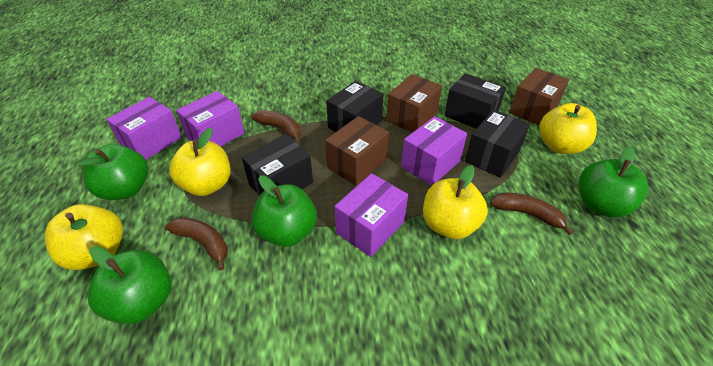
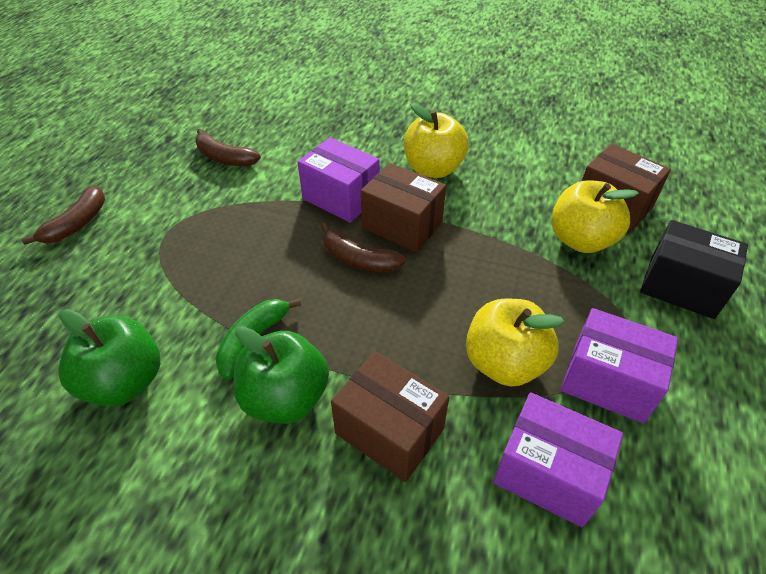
black box: 4 -> 1
green apple: 4 -> 2
green banana: 0 -> 1
purple box: 4 -> 3
yellow apple: 4 -> 3

